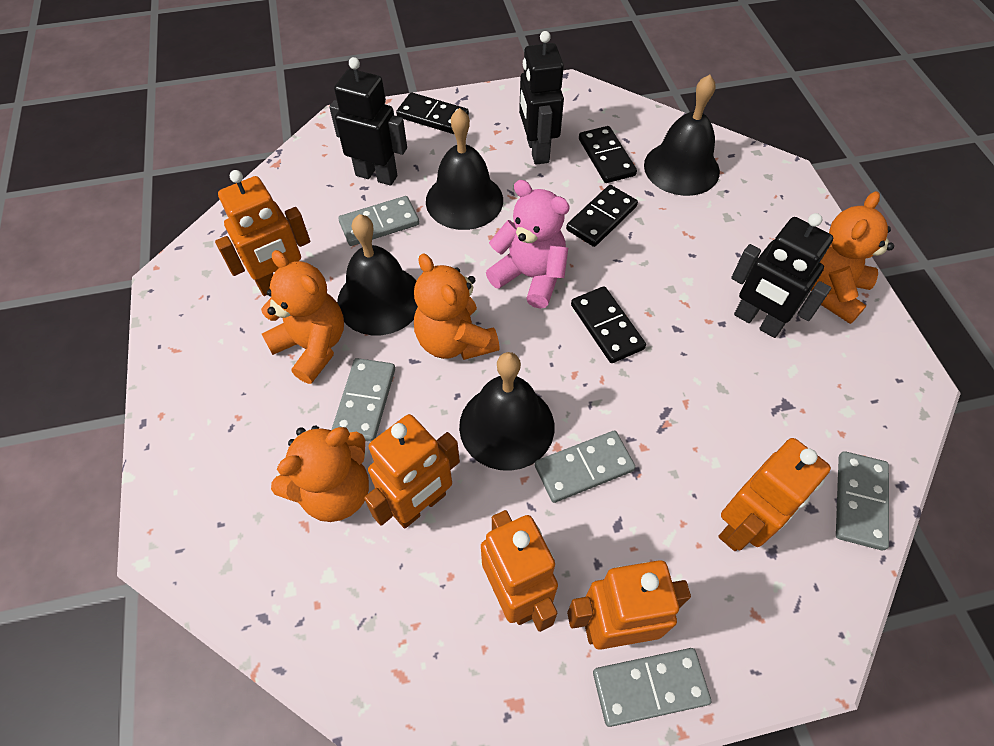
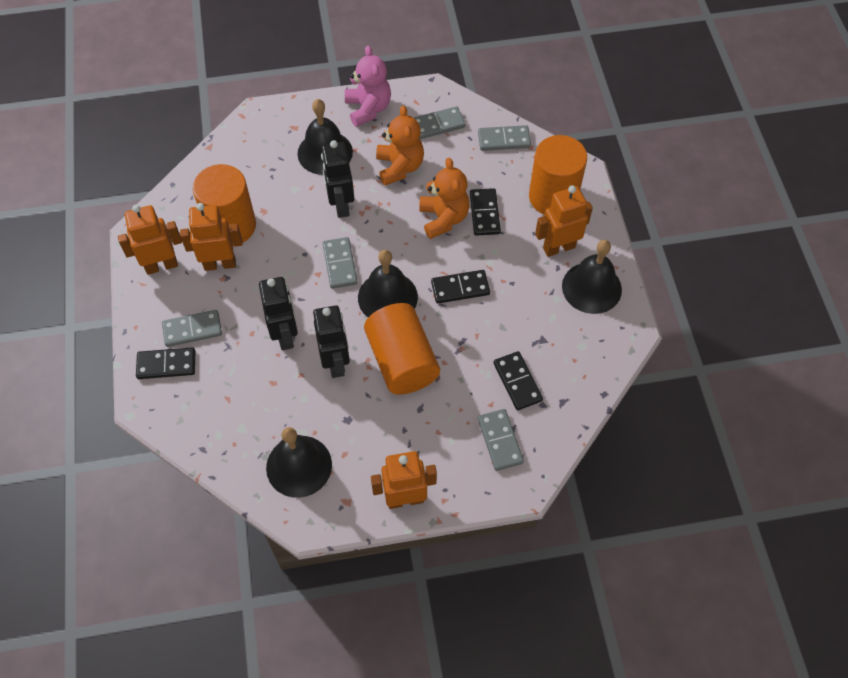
orange cylinder: 0 -> 3
orange robot: 5 -> 4
orange teddy bear: 4 -> 2

